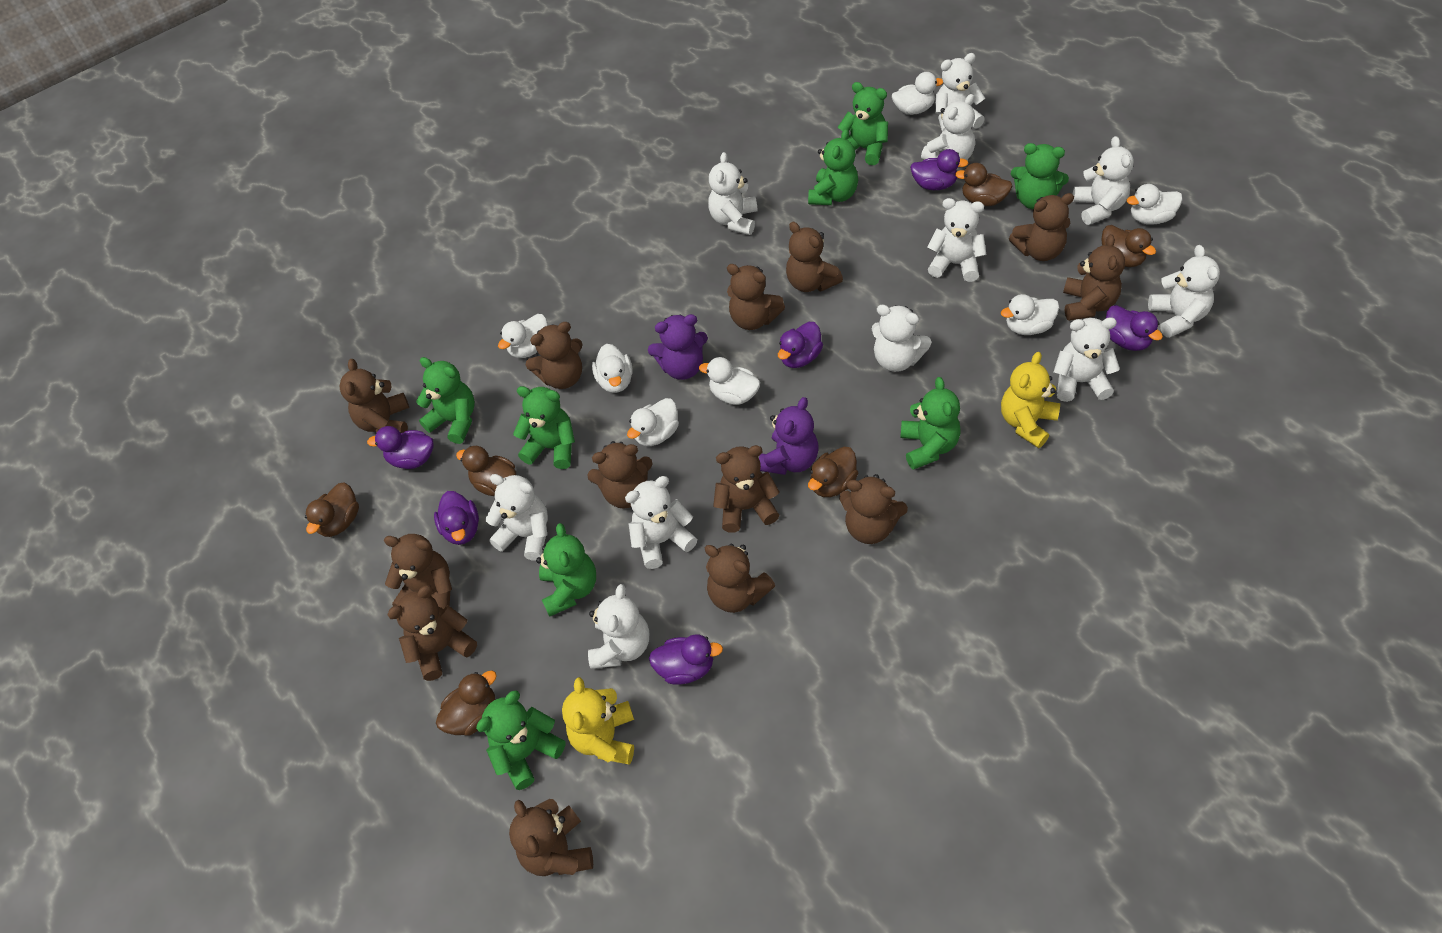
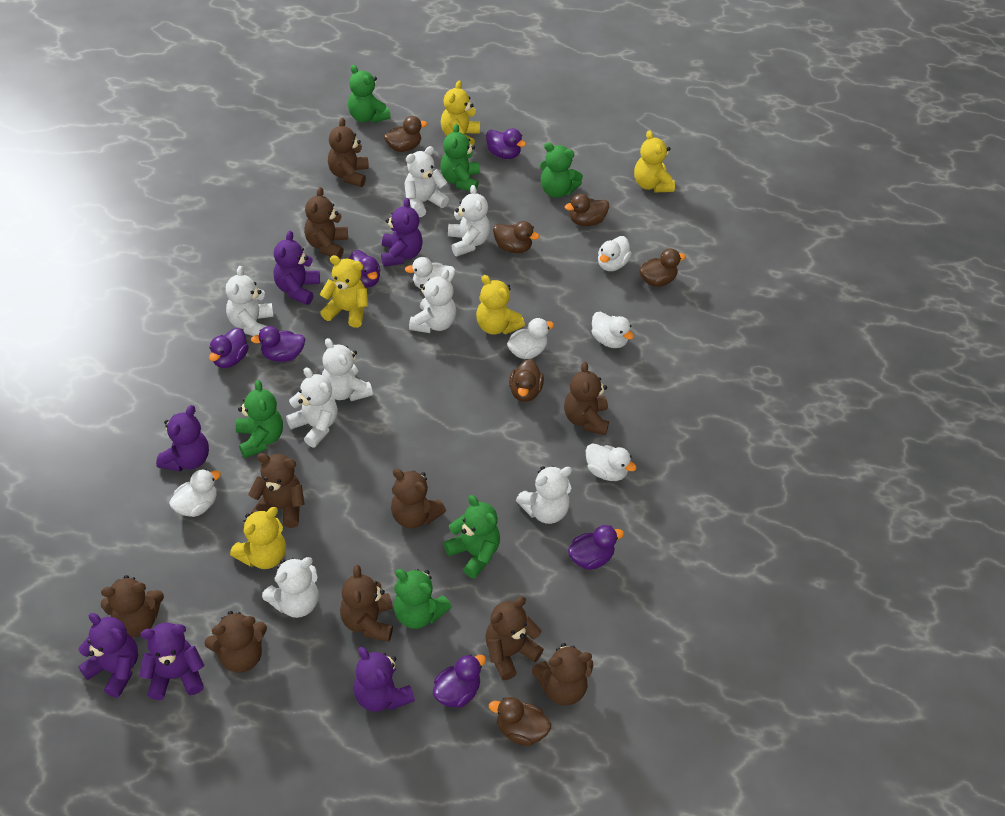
brown teddy bear: 13 -> 10
green teddy bear: 8 -> 6
purple teddy bear: 2 -> 6
white duck: 7 -> 6
white teddy bear: 11 -> 8
yellow teddy bear: 2 -> 5

